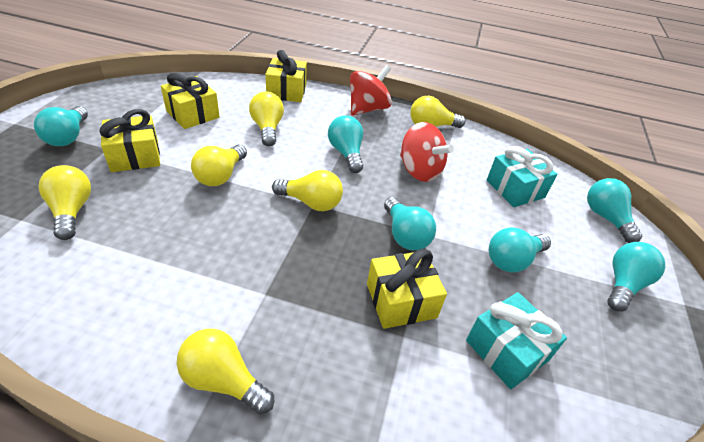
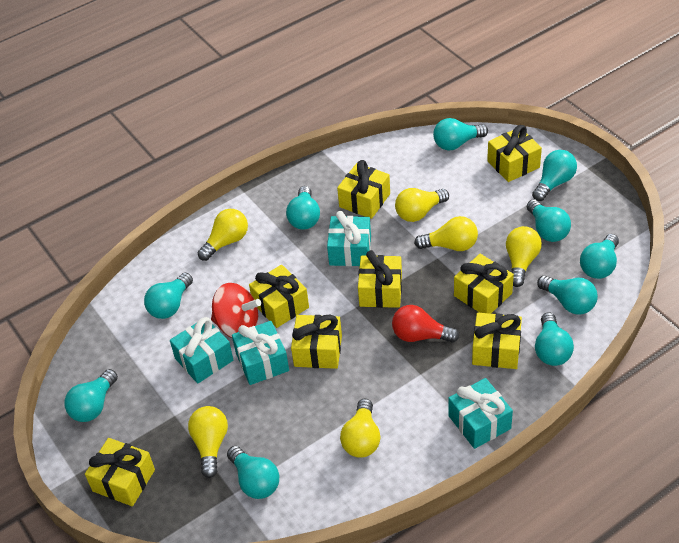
red light bulb: 0 -> 1
red spinning top: 2 -> 1
turquoise gift: 2 -> 4
turquoise light bulb: 6 -> 10
yellow gift: 4 -> 8

